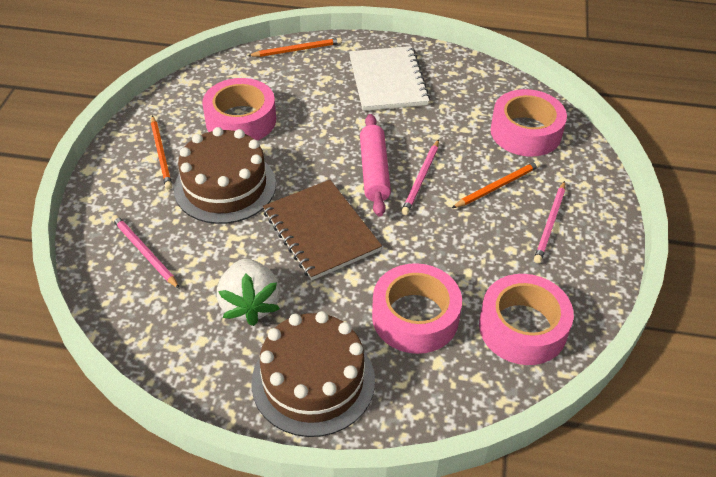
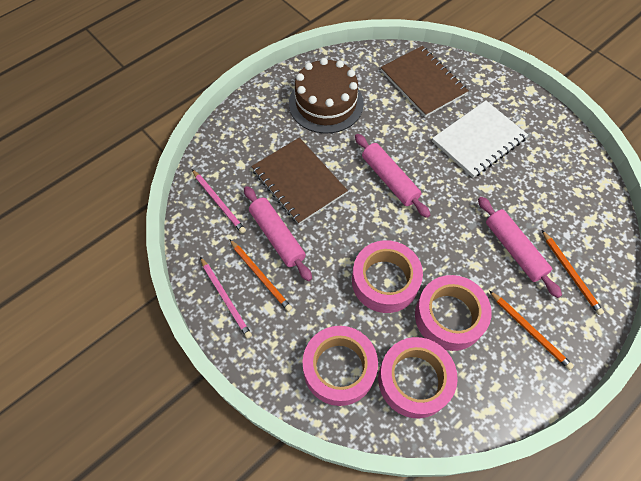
brown cake: 2 -> 1
brown notebook: 1 -> 2
pink pencil: 3 -> 2
pink rolling pin: 1 -> 3
white strawberry: 1 -> 0

